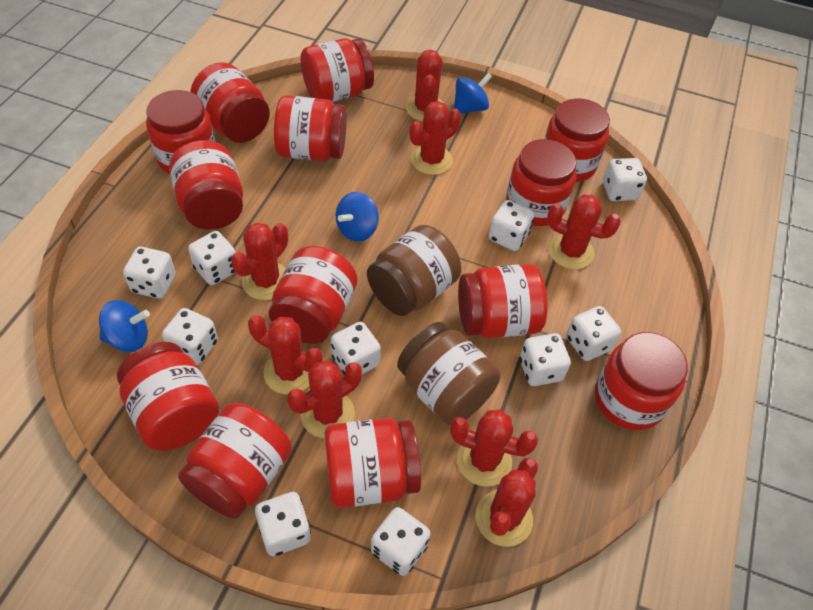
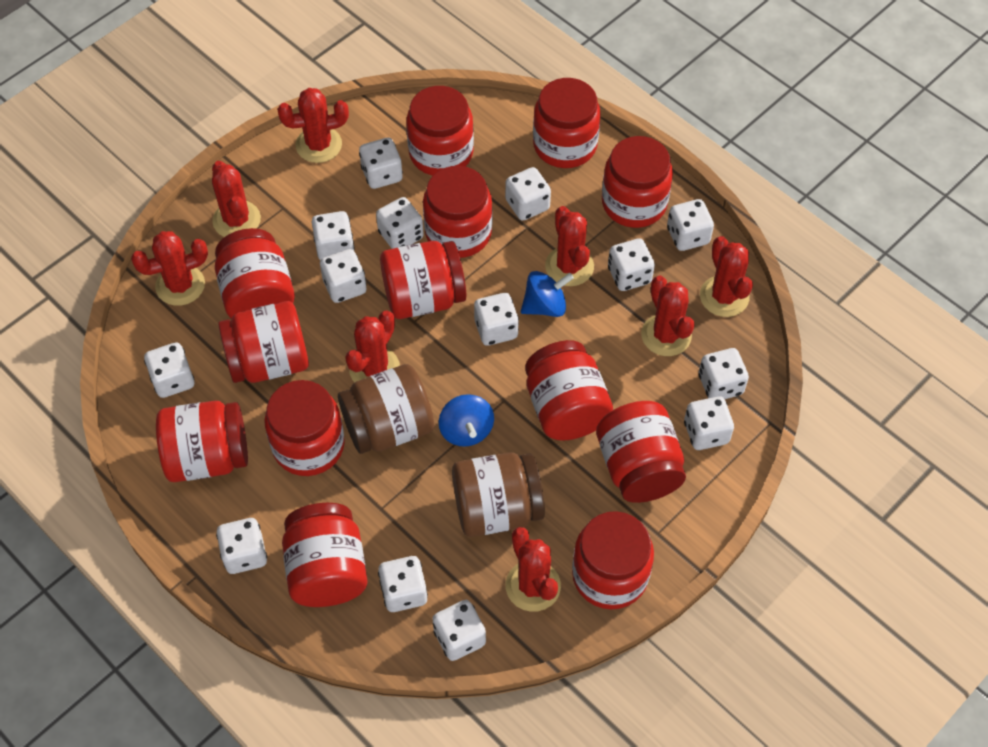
blue spinning top: 3 -> 2
white dice: 10 -> 14

